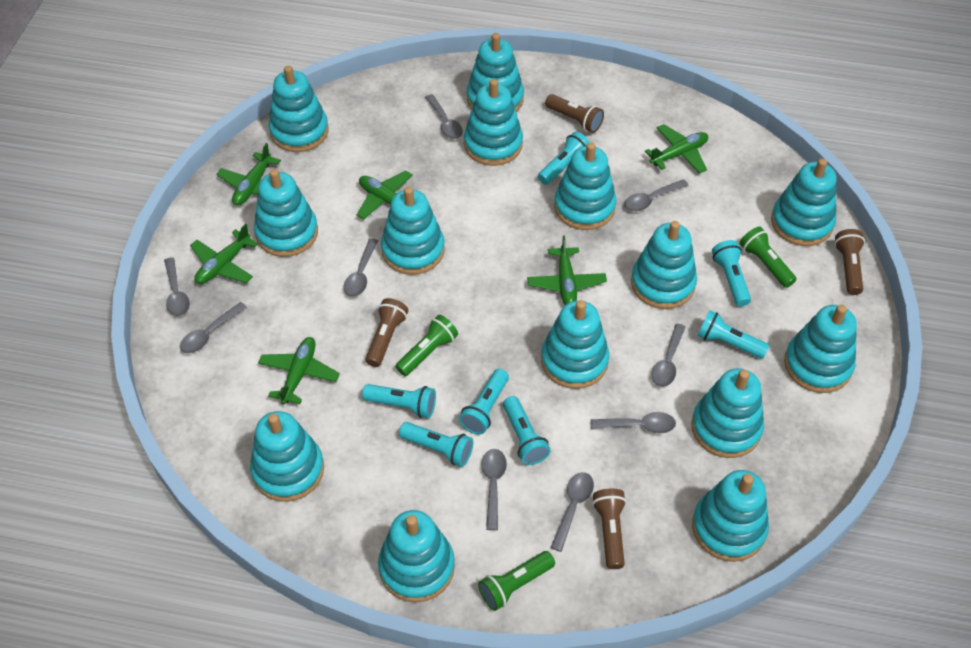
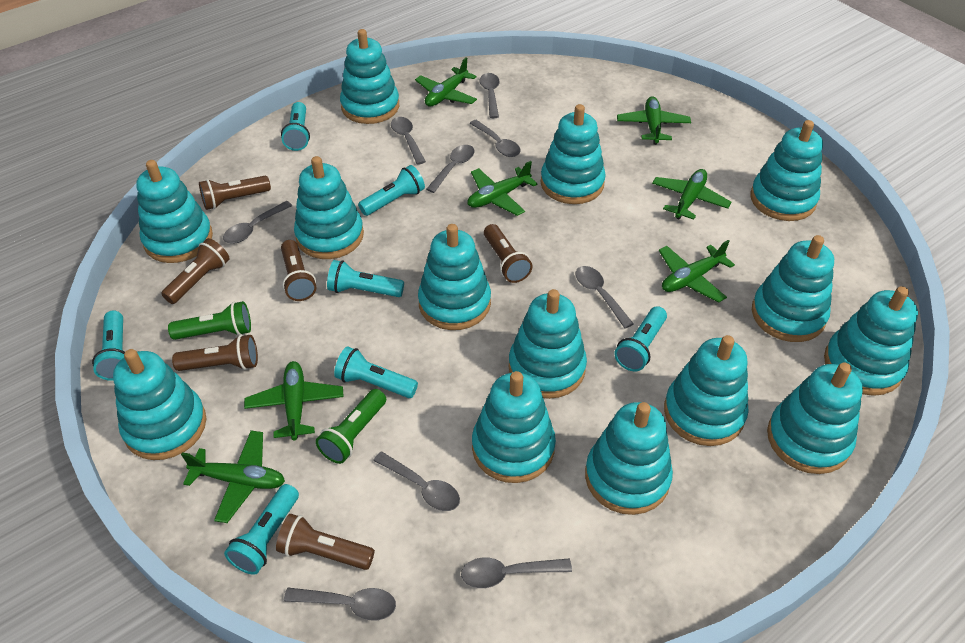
brown flashlight: 4 -> 6
green flashlight: 3 -> 2
green plane: 6 -> 7

